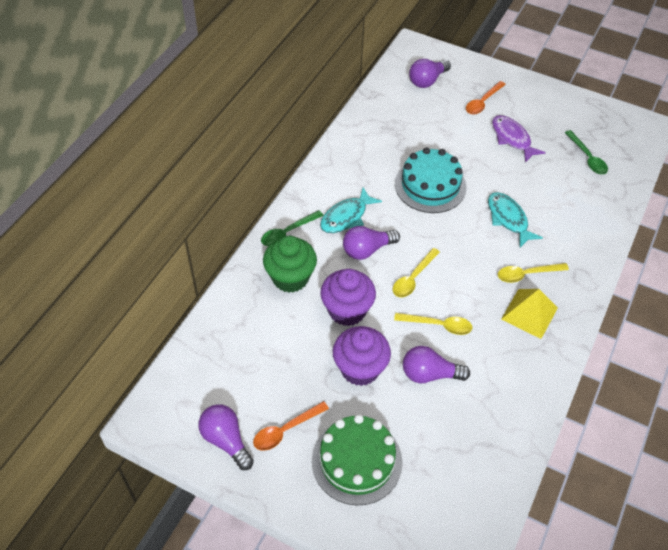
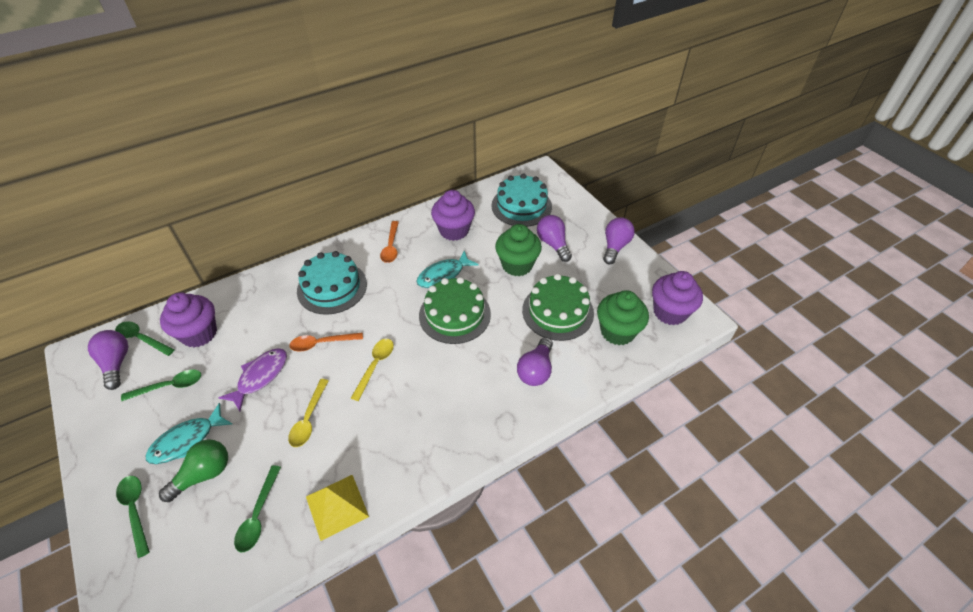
green cake: 1 -> 2
green cupcake: 1 -> 2
green light bulb: 0 -> 1
green spoon: 2 -> 4
purple cupcake: 2 -> 3
turquoise cake: 1 -> 2
yellow spoon: 3 -> 2

